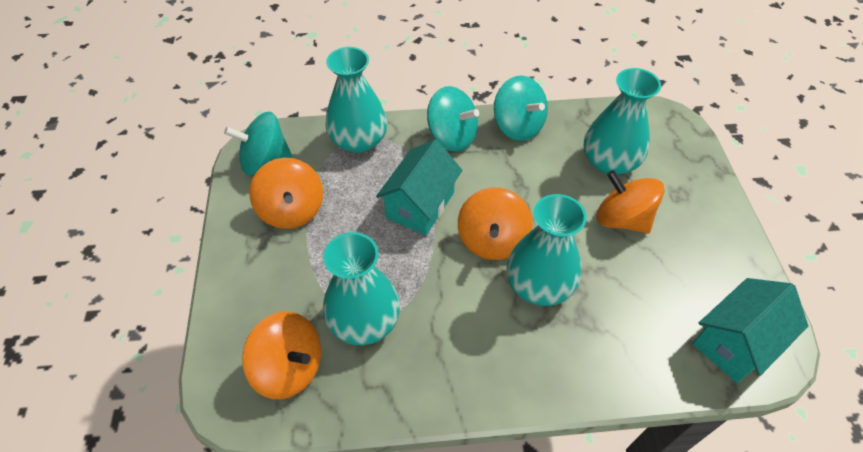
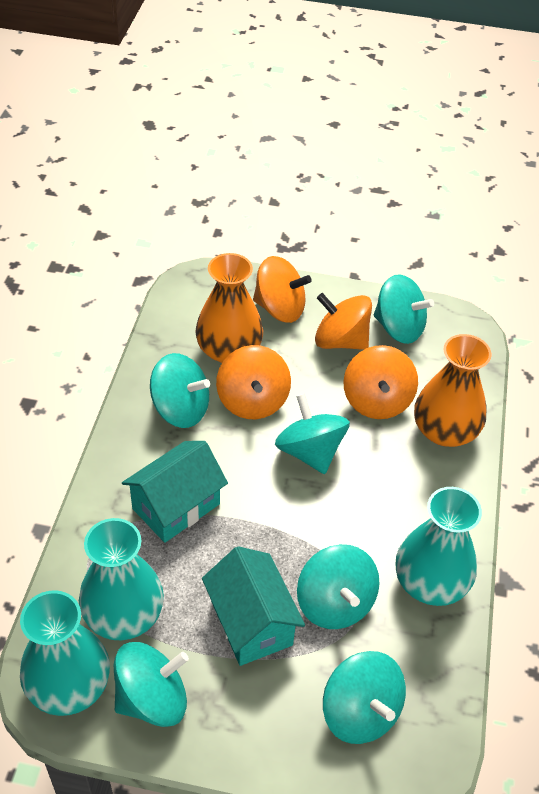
orange vase: 0 -> 2
turquoise spinning top: 3 -> 6
turquoise vase: 4 -> 3

